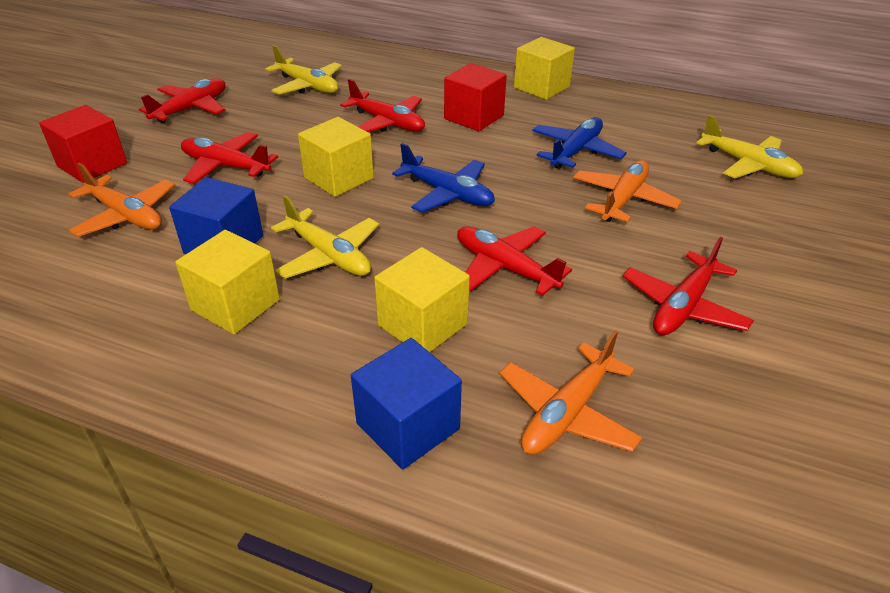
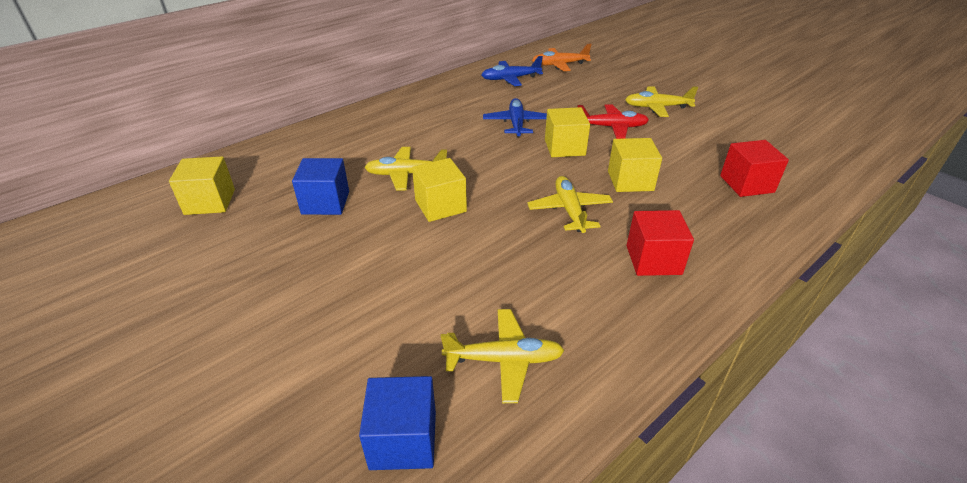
orange plane: 3 -> 1
red plane: 5 -> 1
yellow plane: 3 -> 4

